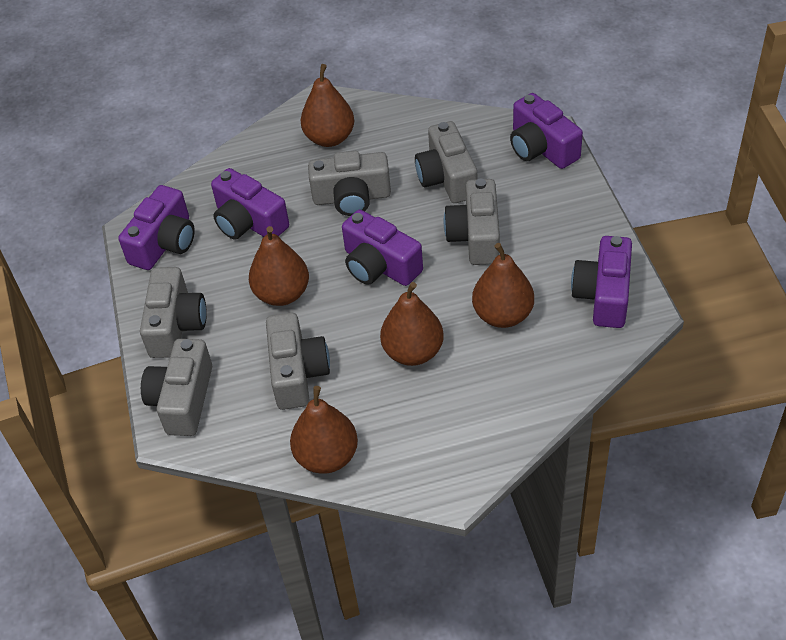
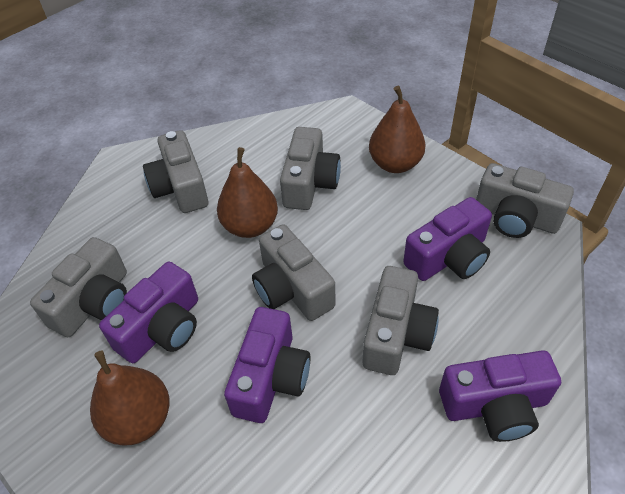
brown pear: 5 -> 3
purple camera: 5 -> 4

